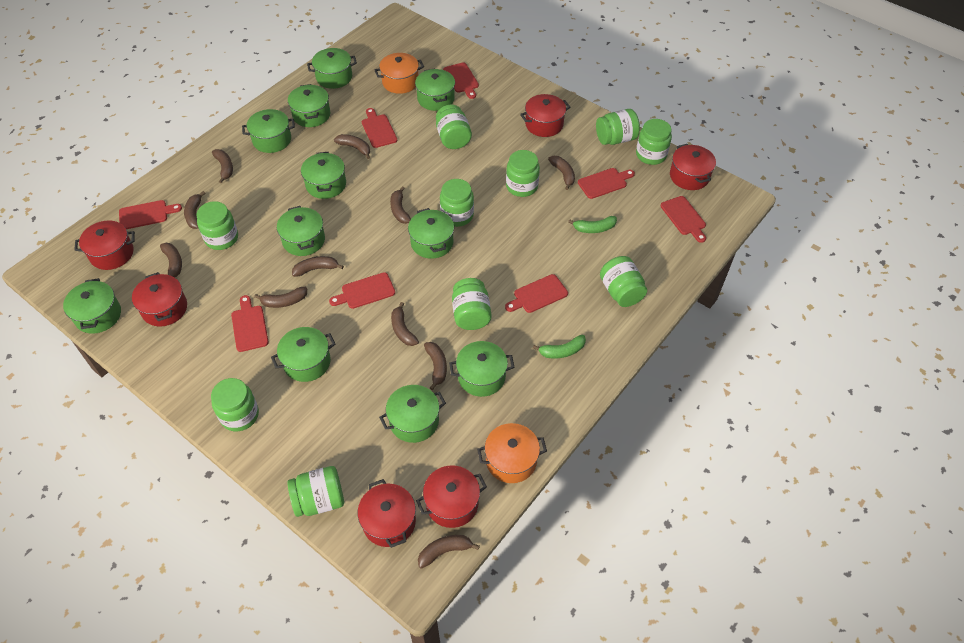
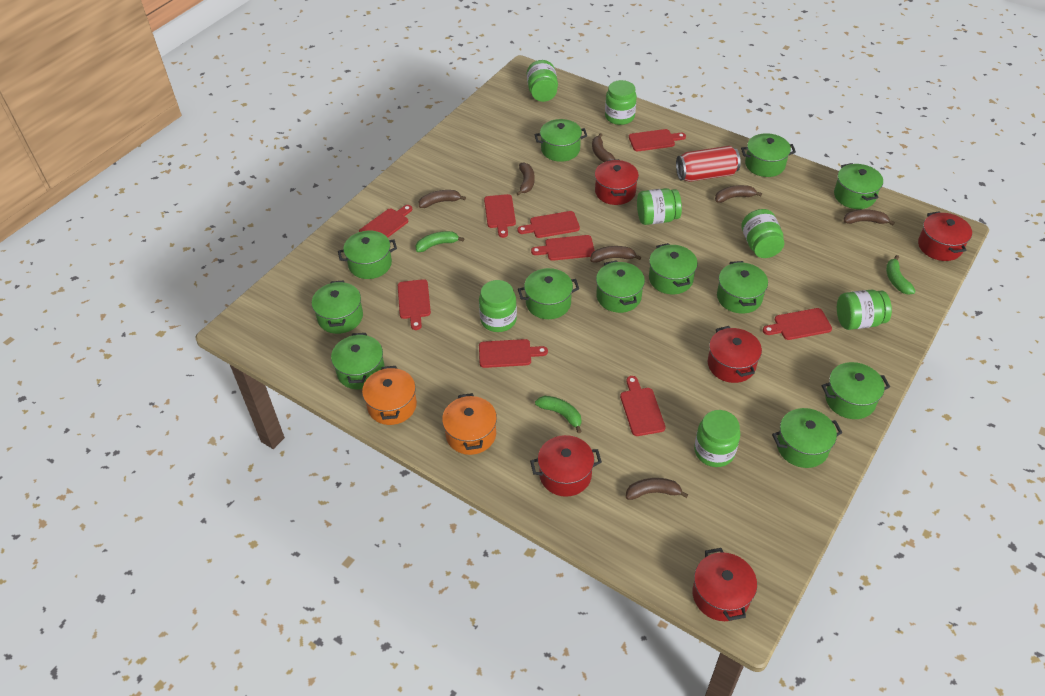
brown banana: 11 -> 7
green banana: 2 -> 3
green jar: 10 -> 7
green pot: 11 -> 12
red can: 0 -> 1
red cutting board: 8 -> 9
red pot: 6 -> 5

